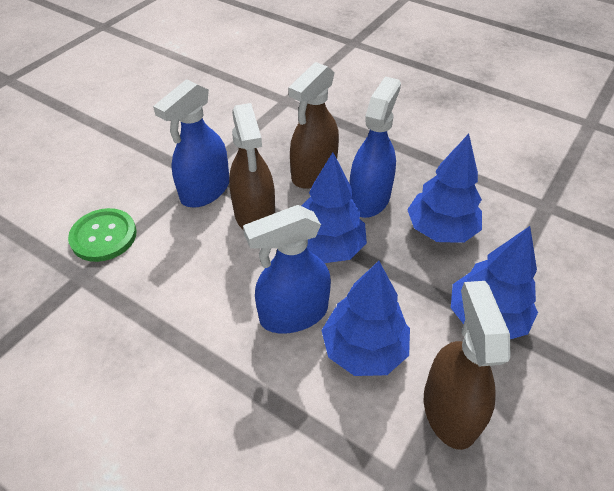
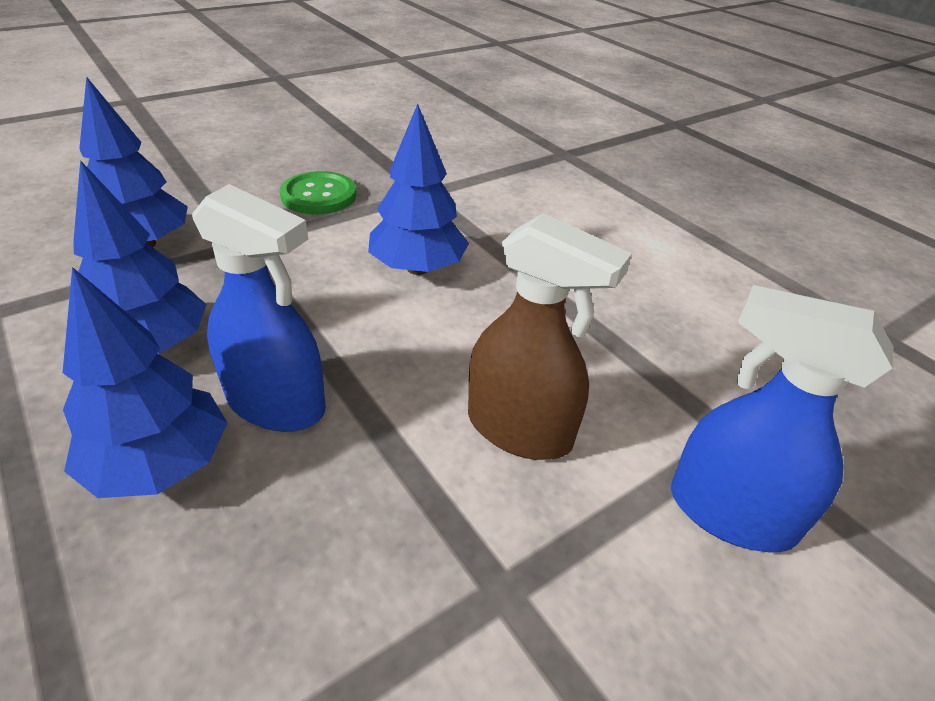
blue spray bottle: 3 -> 2
brown spray bottle: 3 -> 1

